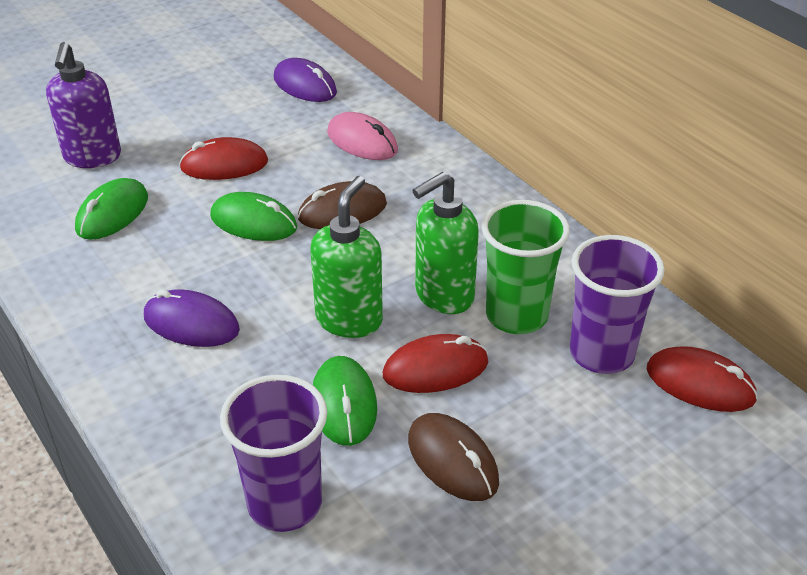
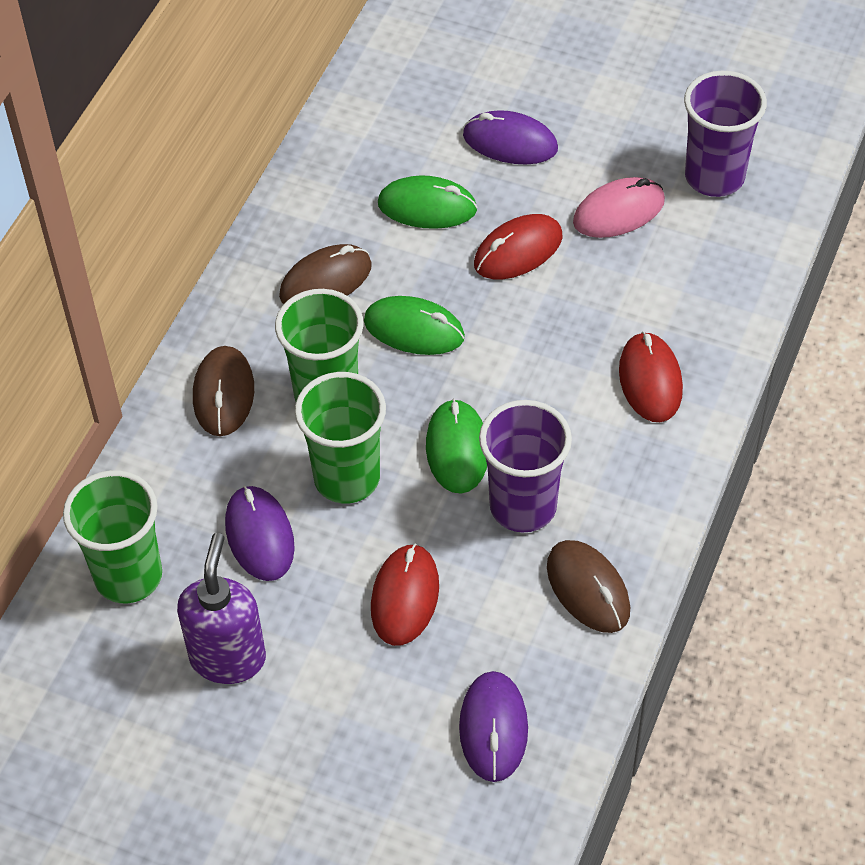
brown mouse: 2 -> 3
green cup: 1 -> 3
green soap dispenser: 2 -> 0
purple mouse: 2 -> 3

